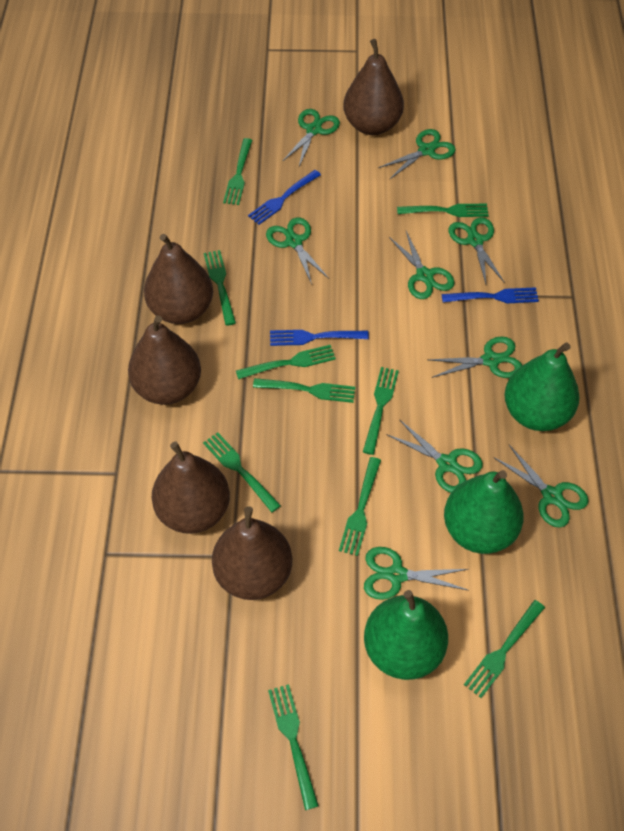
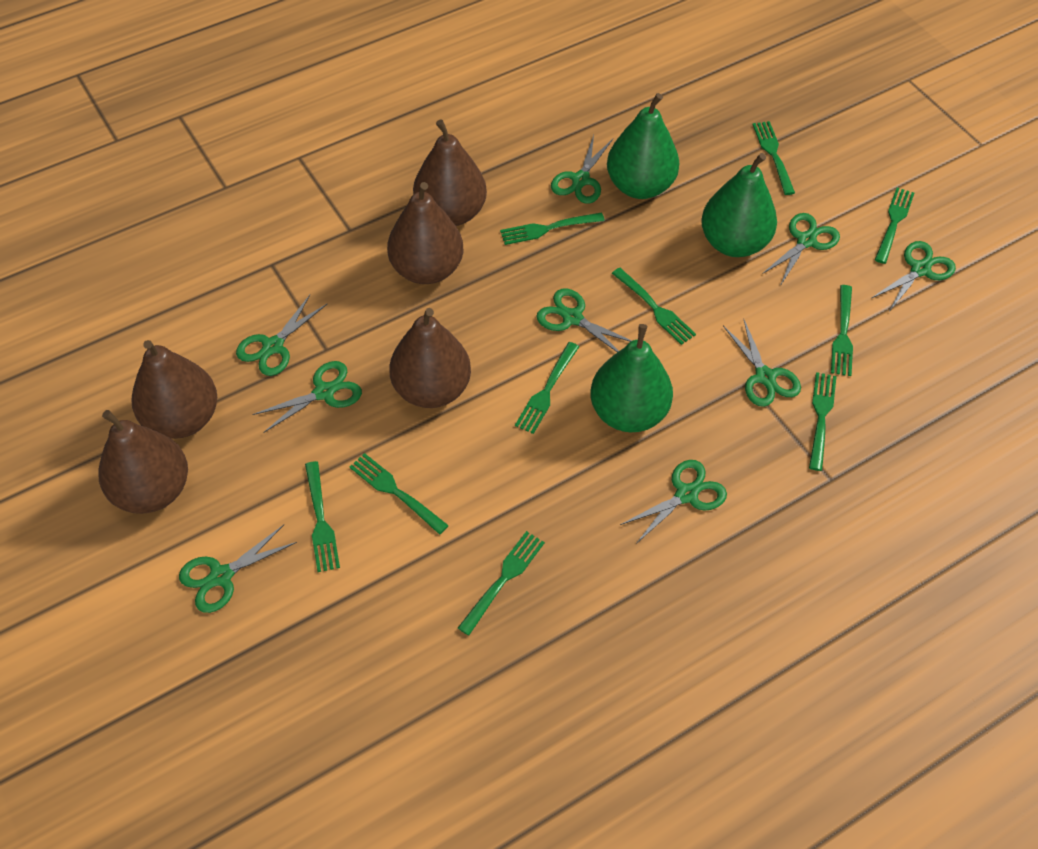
blue fork: 3 -> 0

